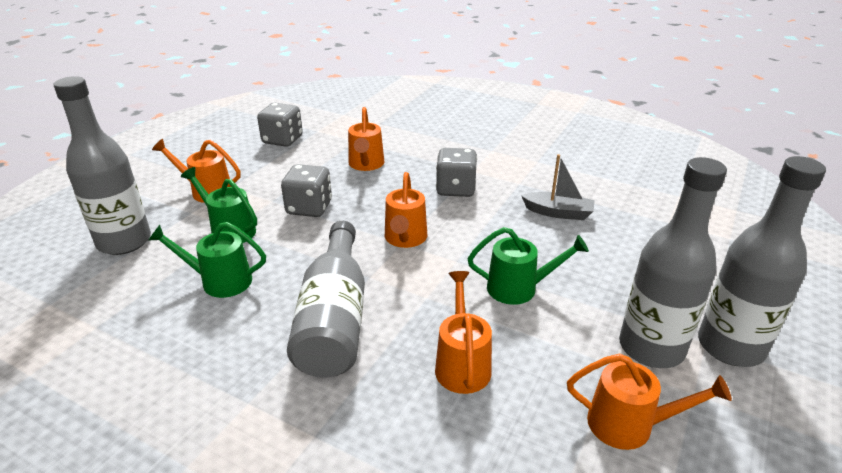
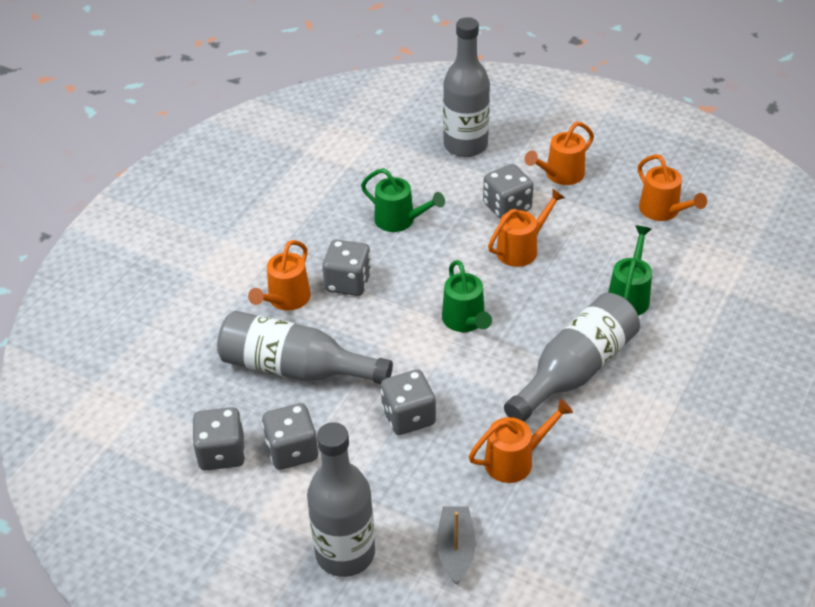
grey dice: 3 -> 5

